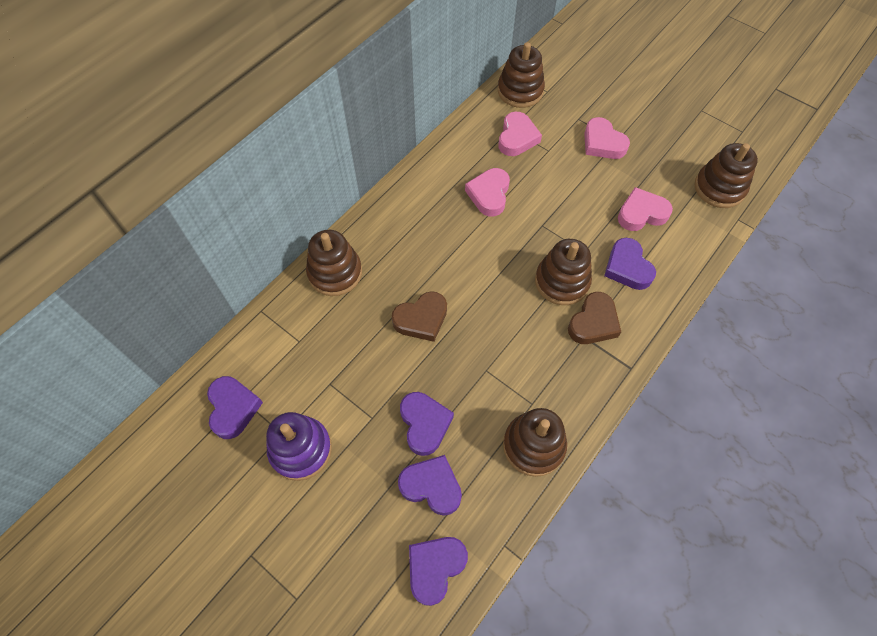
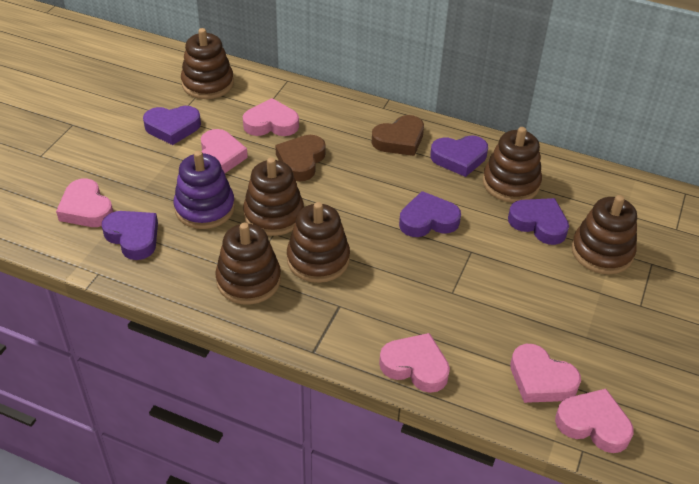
brown stacking toy: 5 -> 6
pink heart: 4 -> 6

